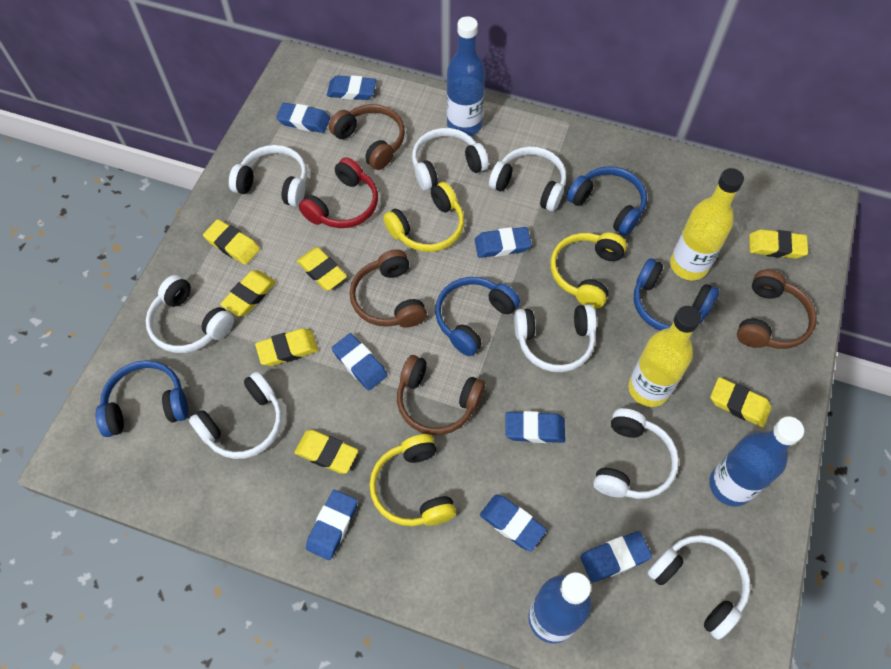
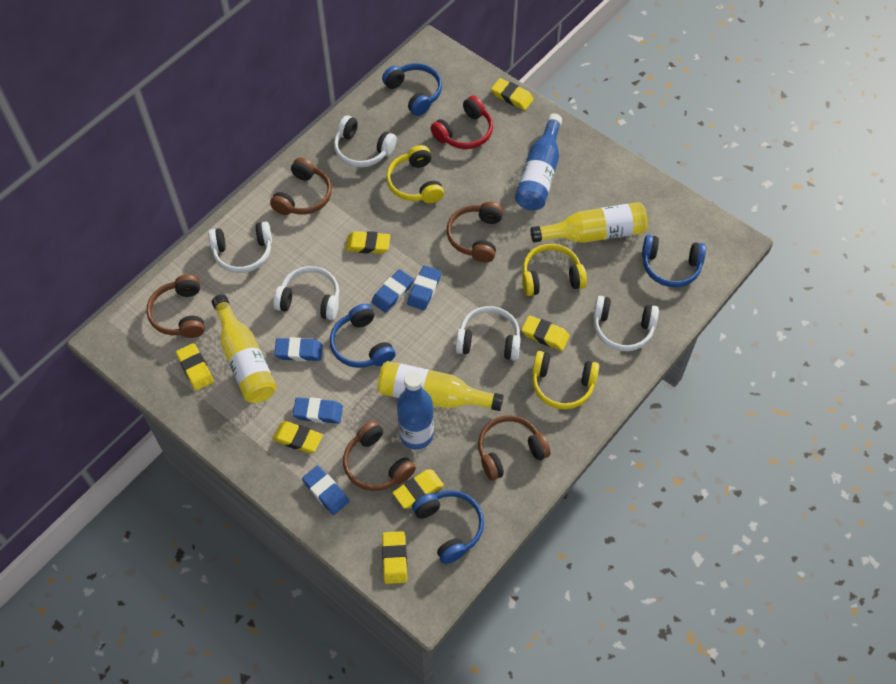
blue bottle: 3 -> 2
blue eraser: 8 -> 5
brown headphones: 4 -> 5
white headphones: 8 -> 5
yellow bottle: 2 -> 3

